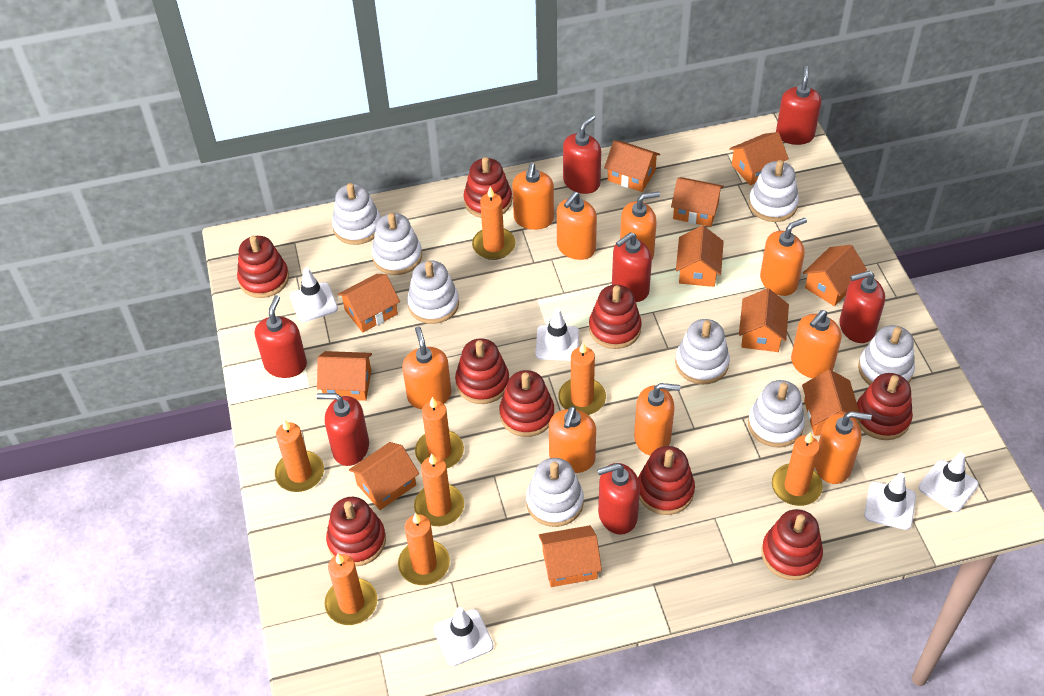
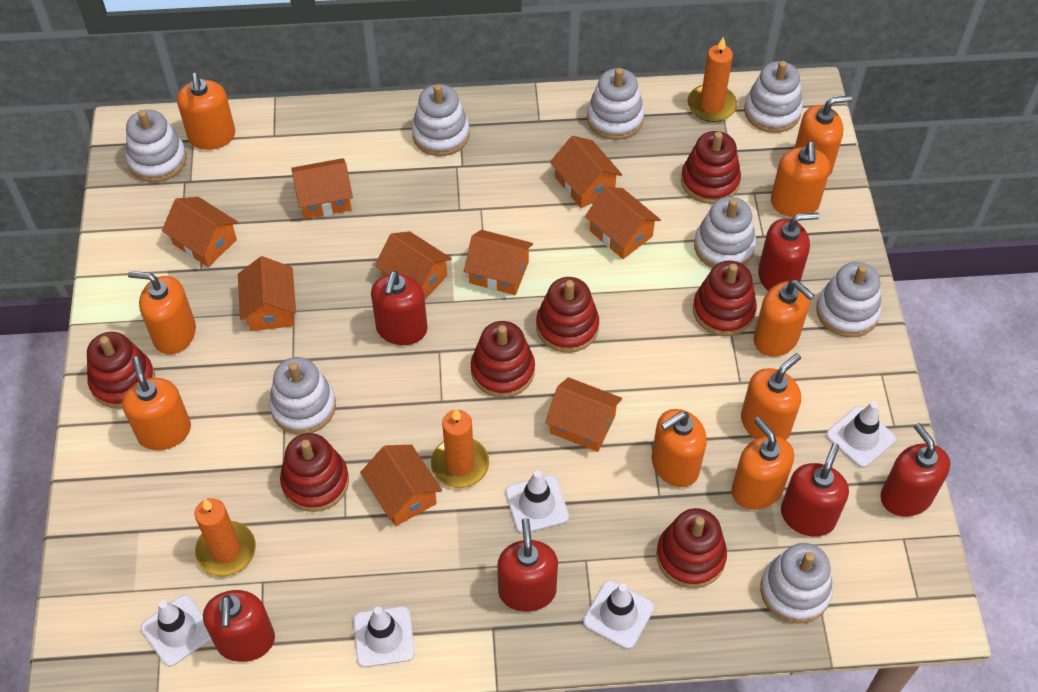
orange candle: 8 -> 3
orange house: 11 -> 9
red soap dispenser: 7 -> 6
red stacking toy: 9 -> 7

